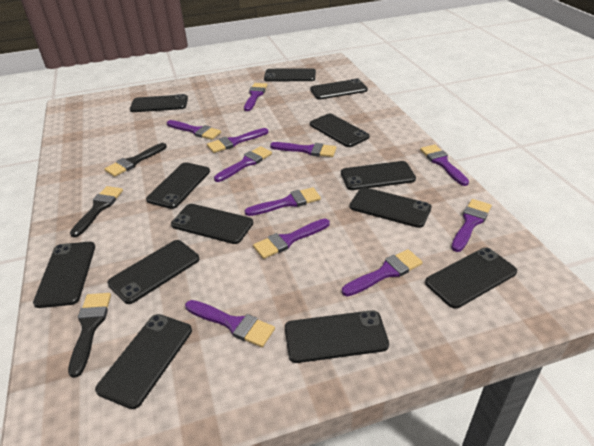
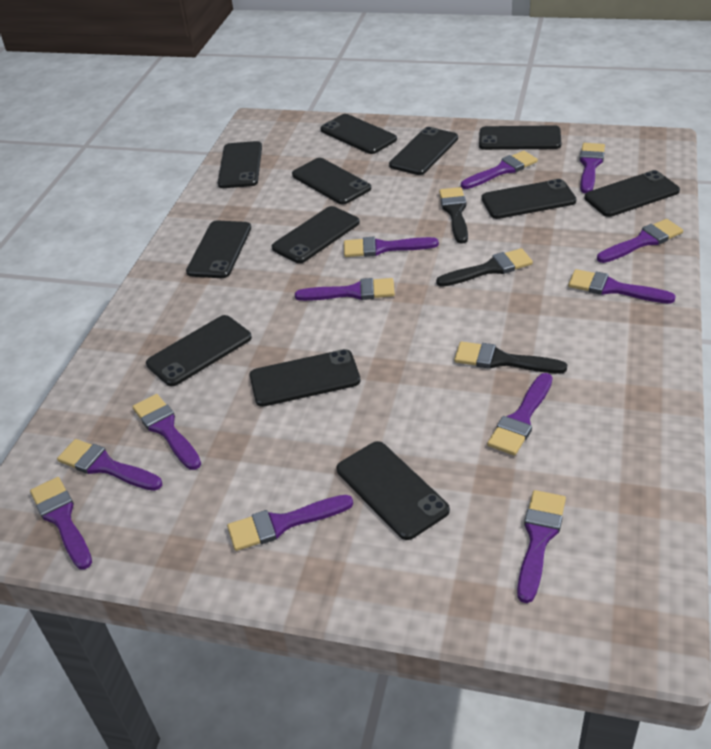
black phone: 13 -> 12
purple brush: 11 -> 12

